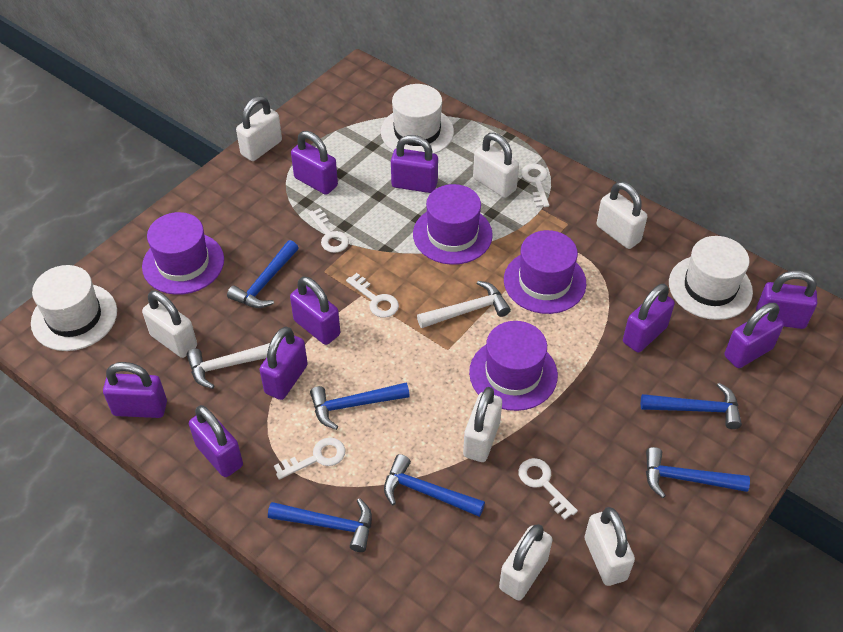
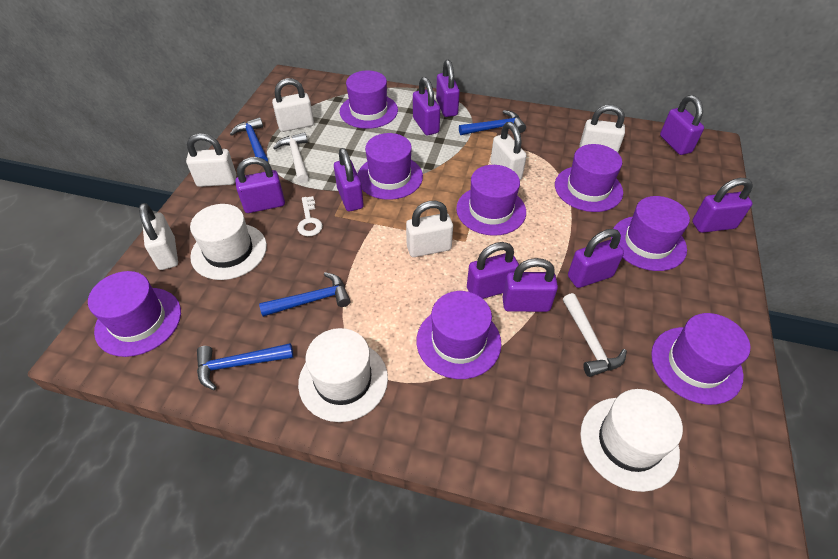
blue hammer: 6 -> 4
purple hat: 4 -> 8
white key: 5 -> 1
white padlock: 7 -> 6

